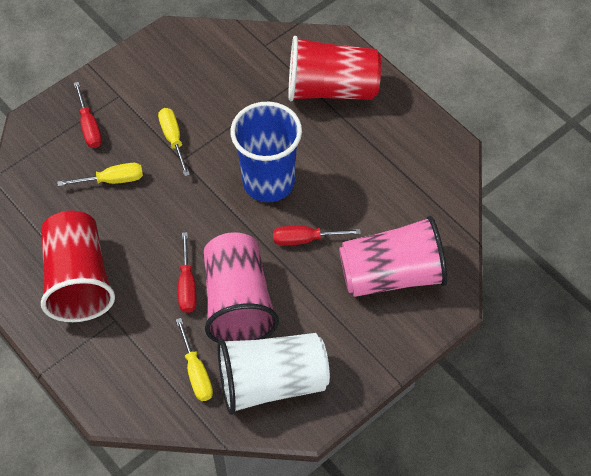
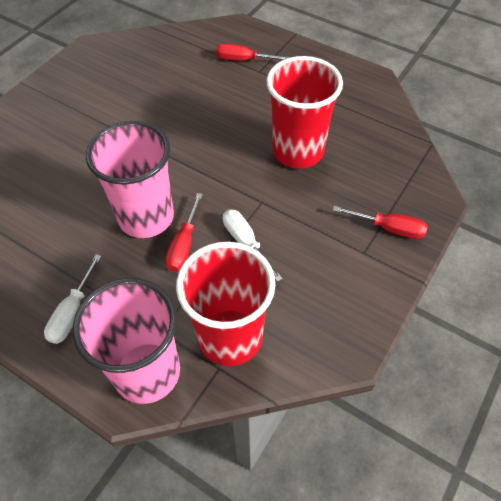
blue cup: 1 -> 0
white cup: 1 -> 0
white screwdriver: 0 -> 2
yellow screwdriver: 3 -> 0

